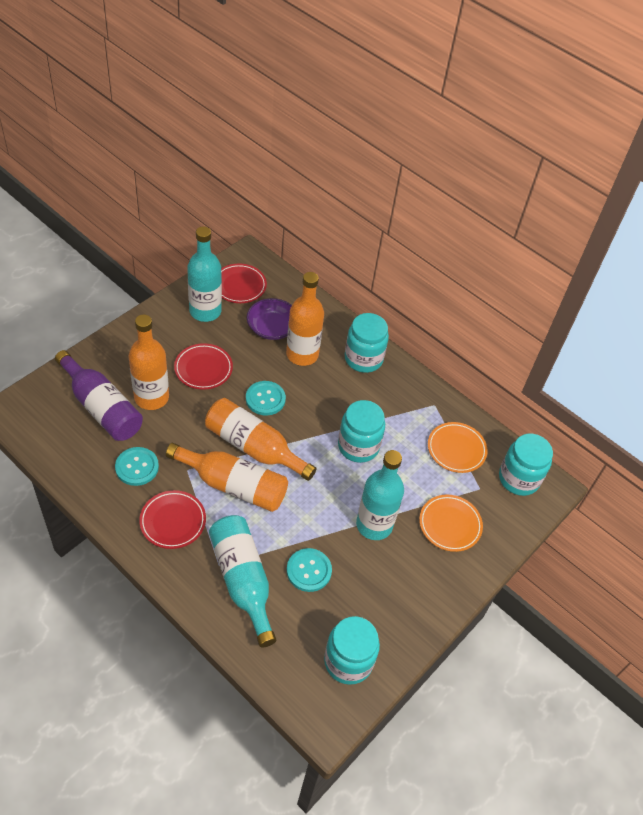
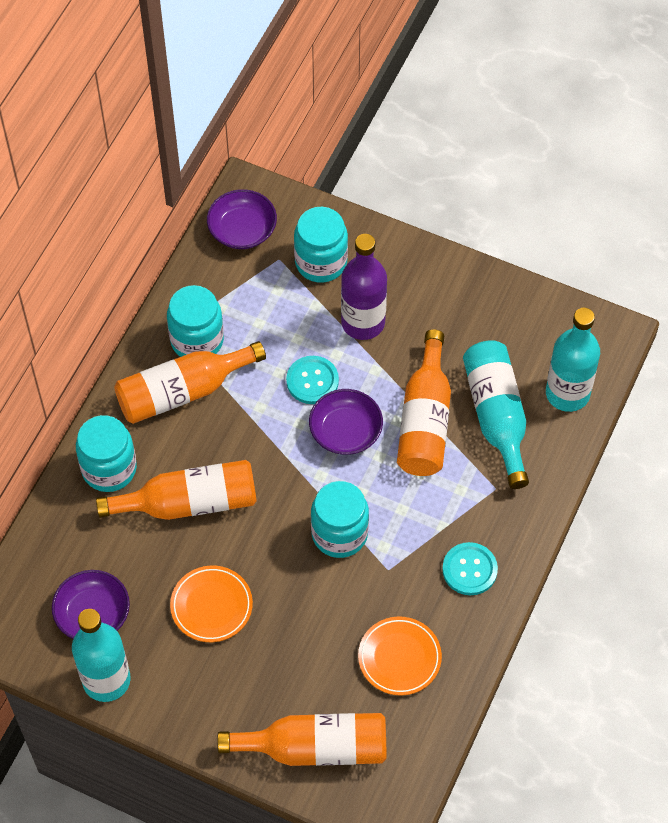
purple bowl: 1 -> 3
red plate: 3 -> 0
turquoise button: 3 -> 2

